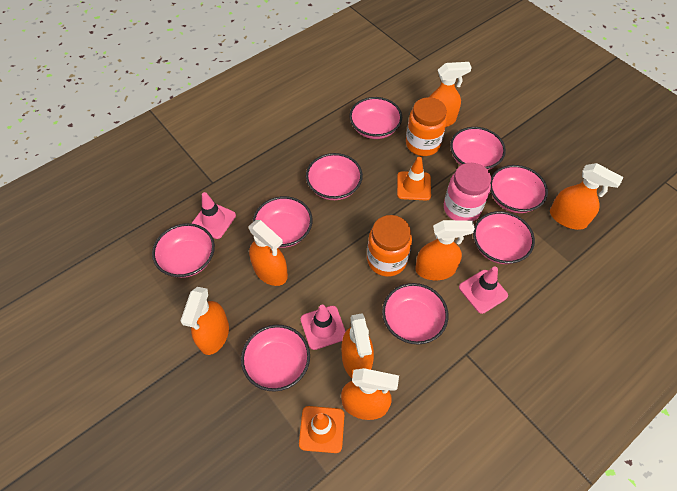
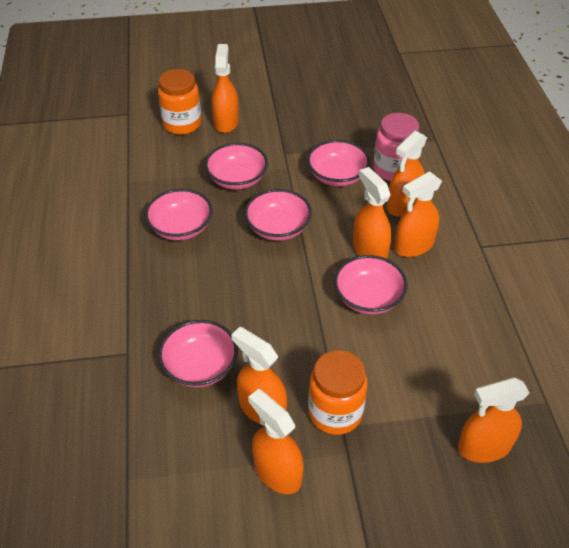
orange traffic cone: 2 -> 0
pink bowl: 9 -> 6
pink traffic cone: 3 -> 0

